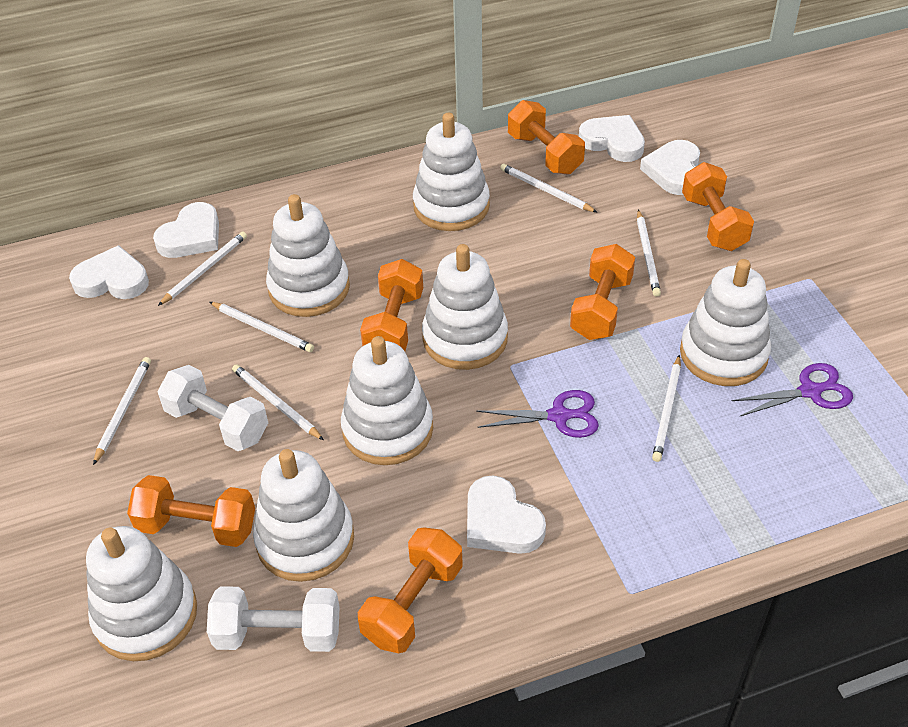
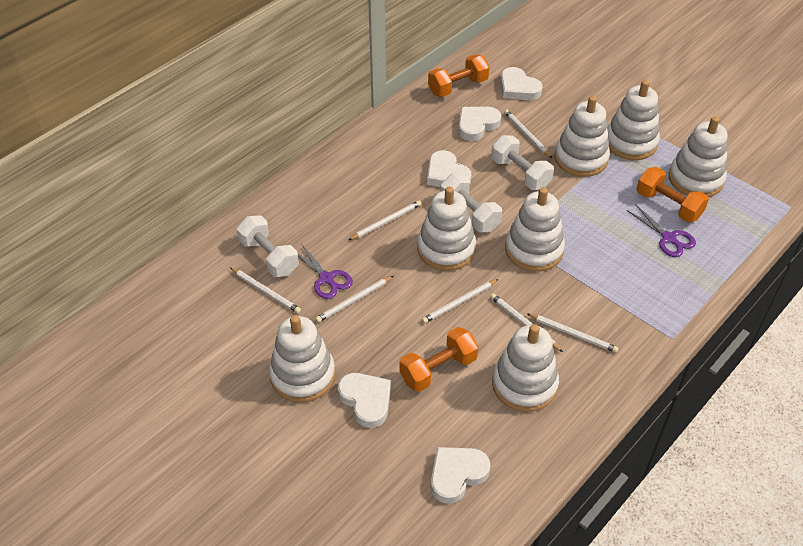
orange dumbbell: 6 -> 3
white dumbbell: 2 -> 3

